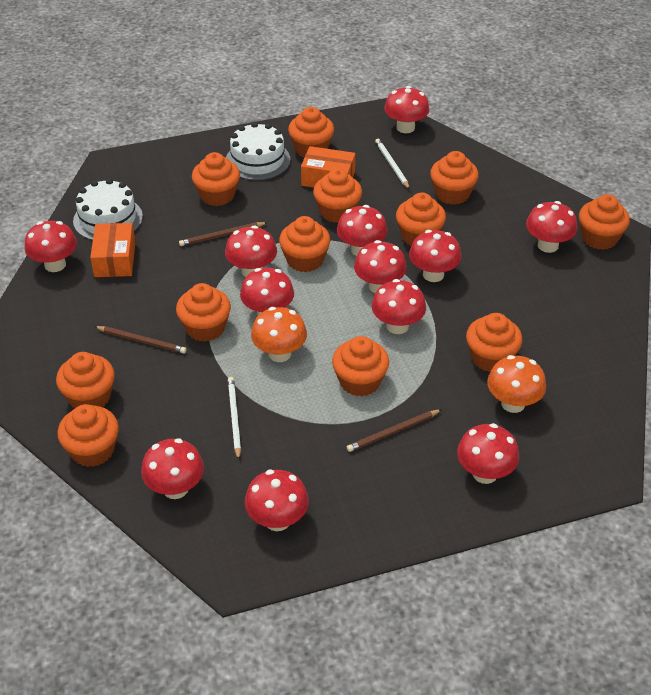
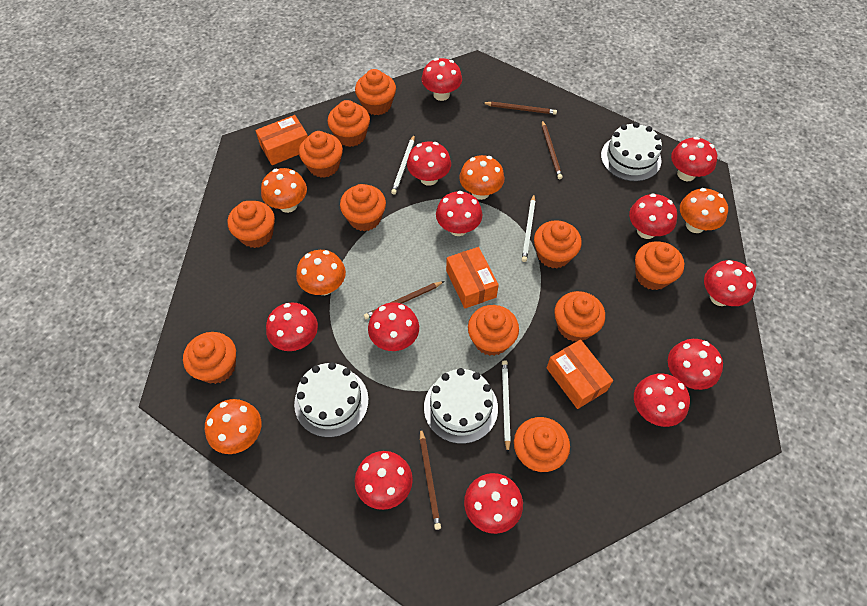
brown pencil: 3 -> 4
orange box: 2 -> 3
orange cupcake: 12 -> 11
orange mushroom: 2 -> 5
white cake: 2 -> 3
white pencil: 2 -> 3

